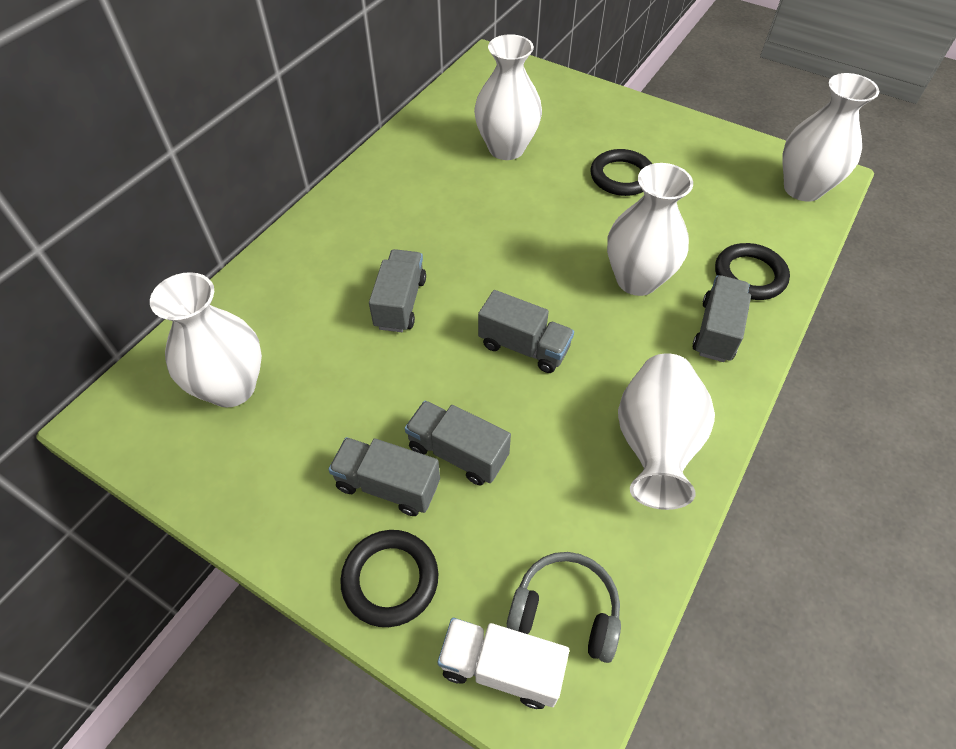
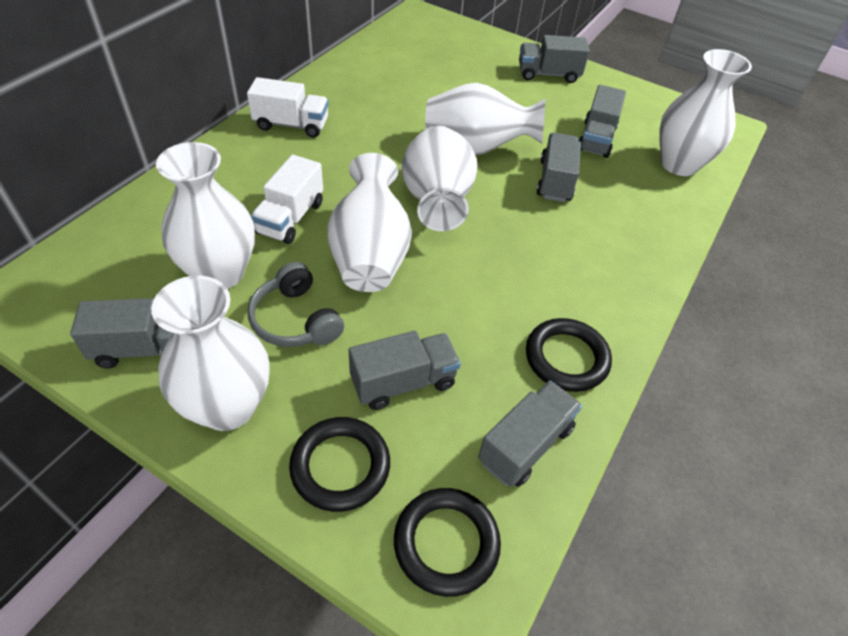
grey truck: 5 -> 6
white truck: 1 -> 2
white vase: 5 -> 6

